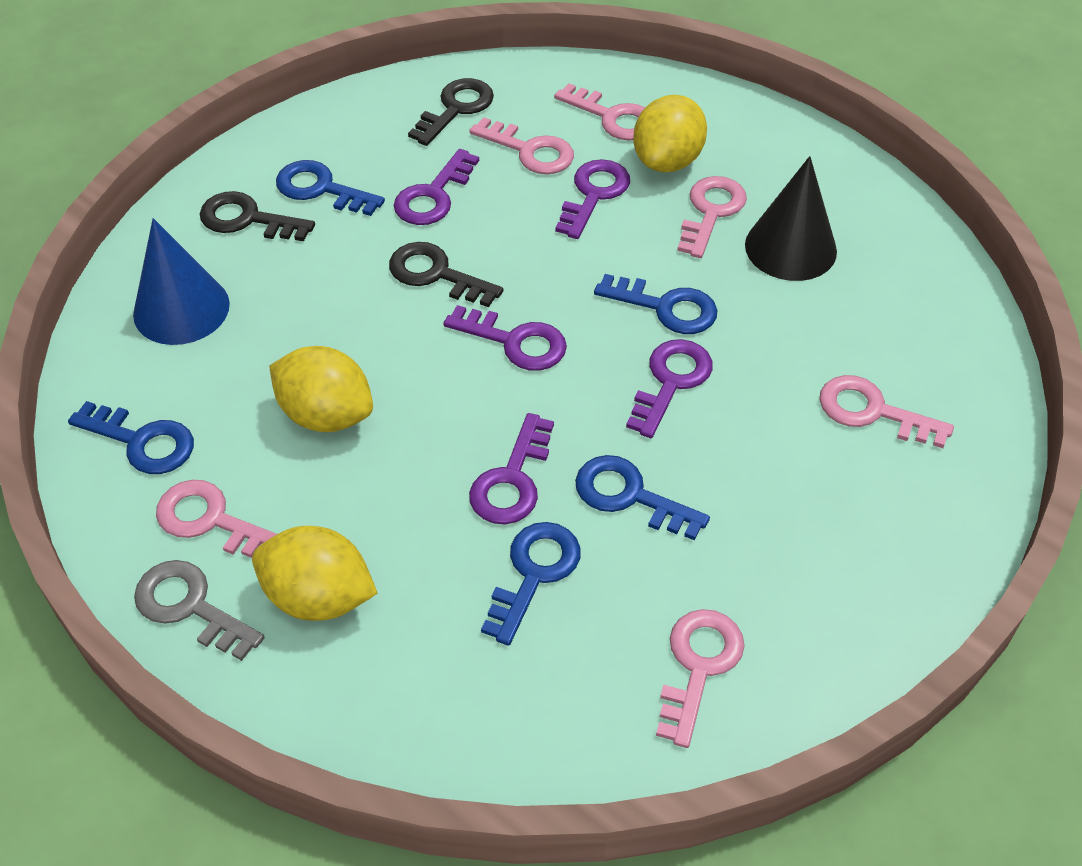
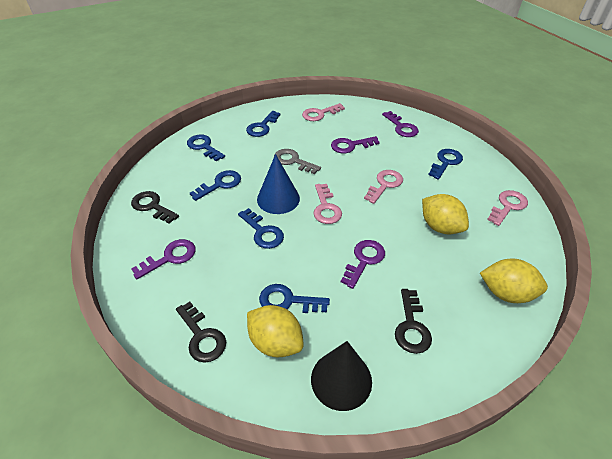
blue key: 5 -> 6
pink key: 6 -> 4
purple key: 5 -> 4

